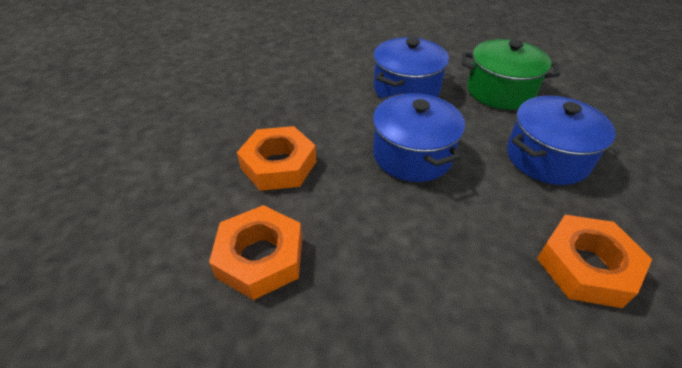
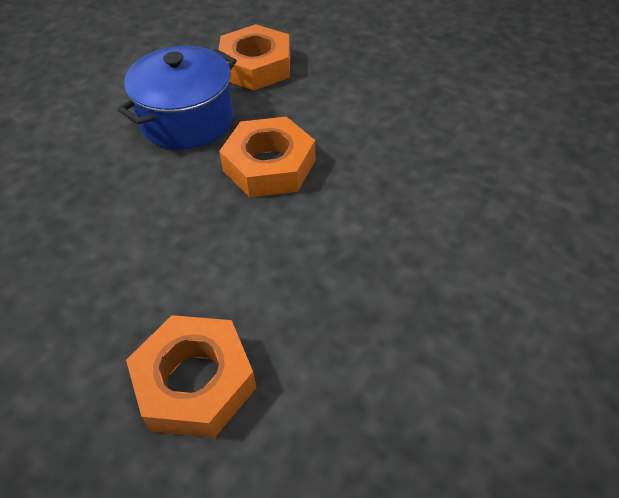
blue pot: 3 -> 1
green pot: 1 -> 0

